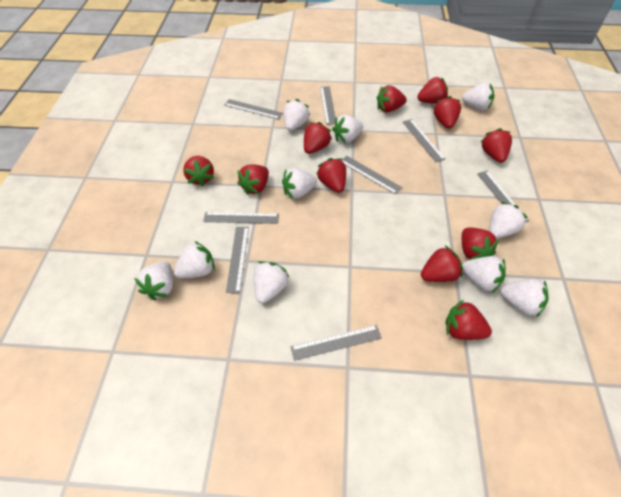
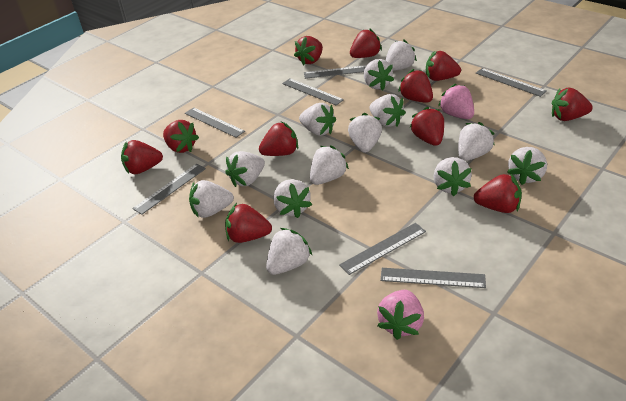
grey ruler: 8 -> 7
pink strawberry: 0 -> 2
white strawberry: 10 -> 13

